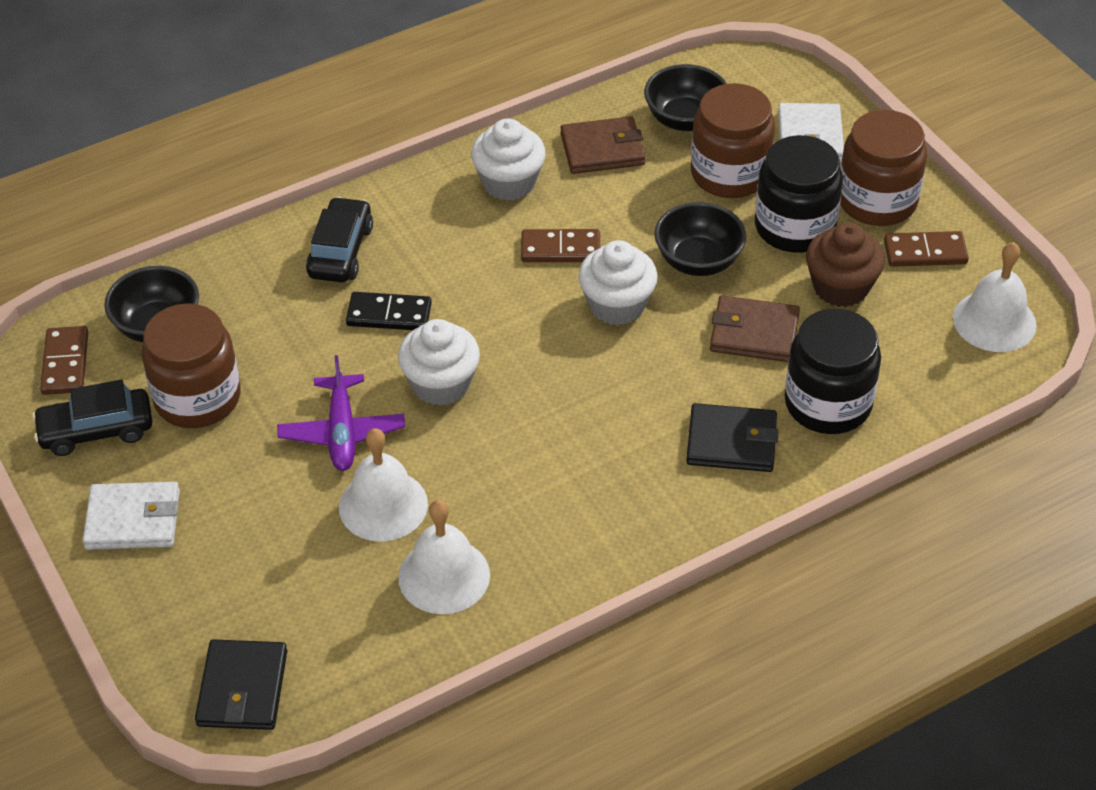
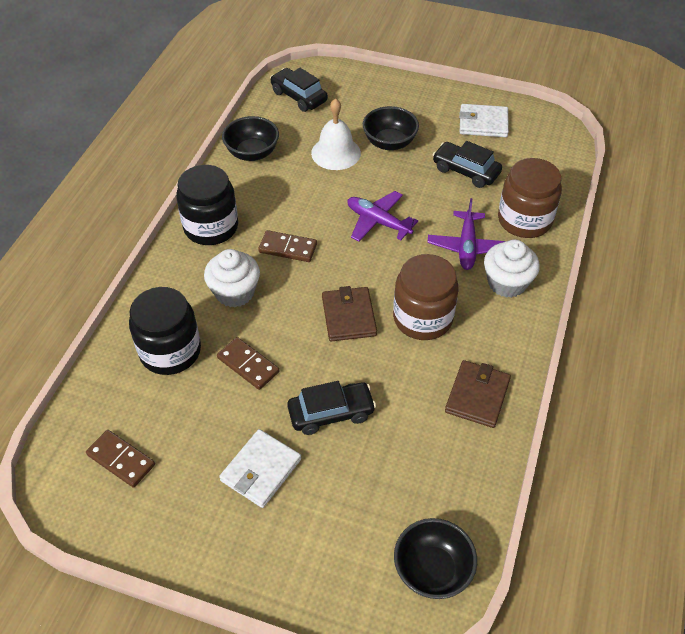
black car: 2 -> 3
black domino: 1 -> 0
black wallet: 2 -> 0
brown cupcake: 1 -> 0
brown jar: 3 -> 2
purple plane: 1 -> 2
white bell: 3 -> 1
white cupcake: 3 -> 2

